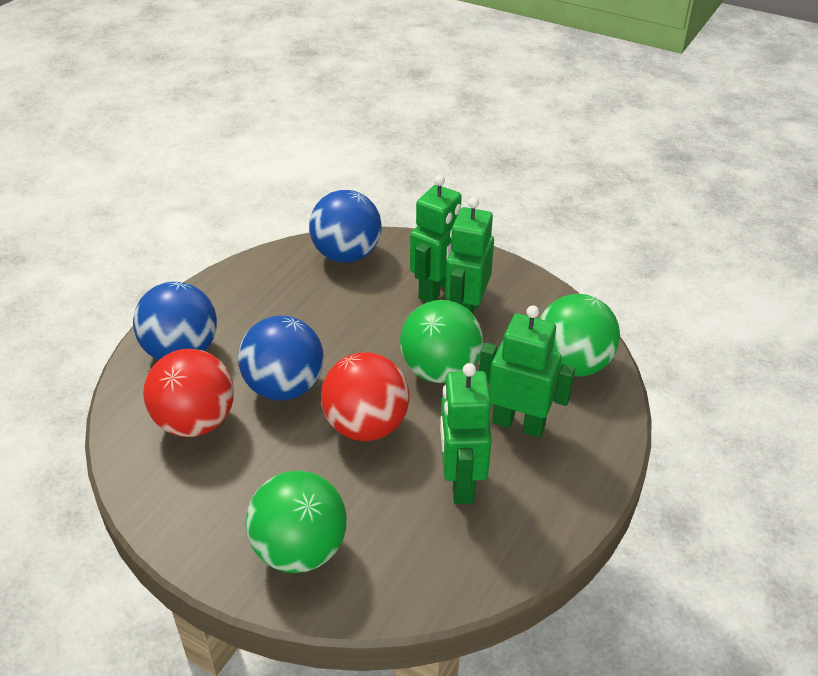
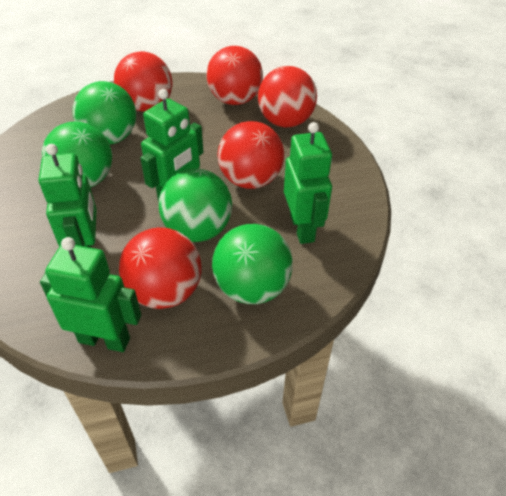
blue ball: 3 -> 0
green ball: 3 -> 4
red ball: 2 -> 5

